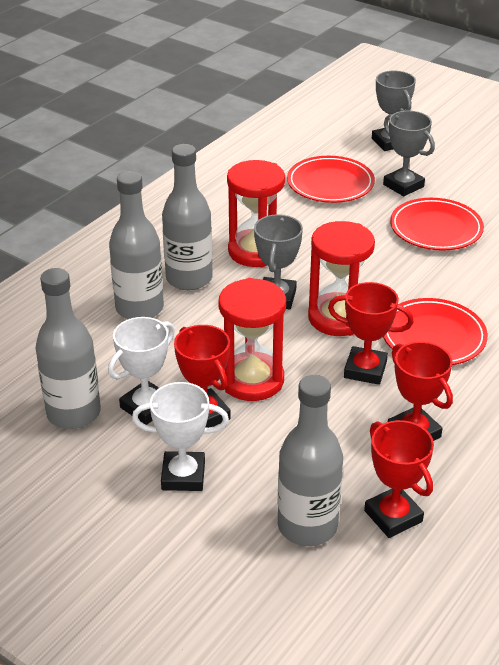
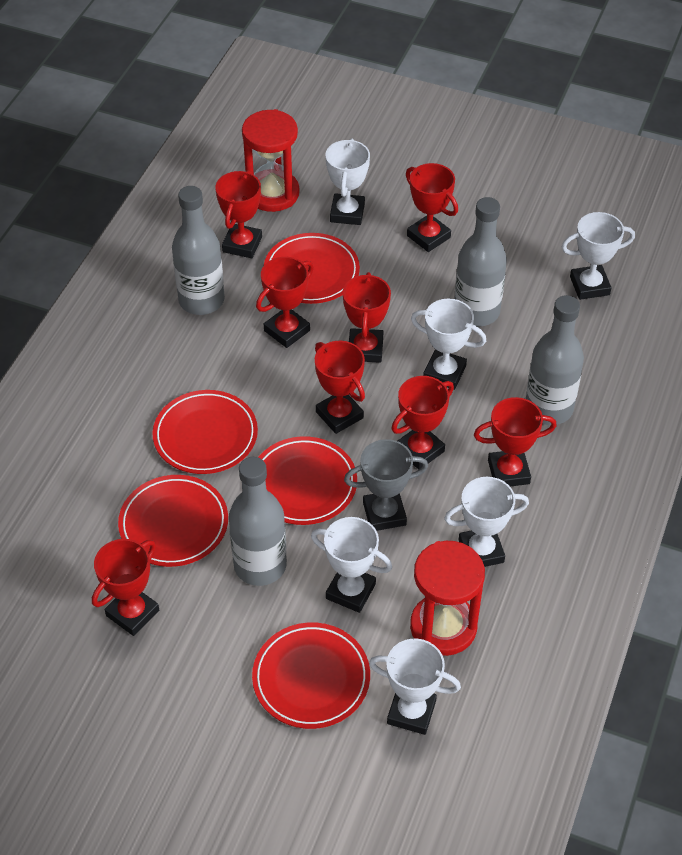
grey trophy: 3 -> 1
red hourglass: 3 -> 2
red plate: 3 -> 5
red trophy: 4 -> 8
white trophy: 2 -> 6

